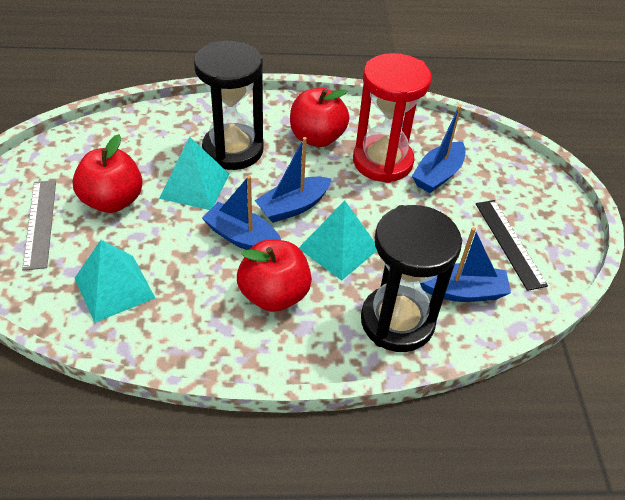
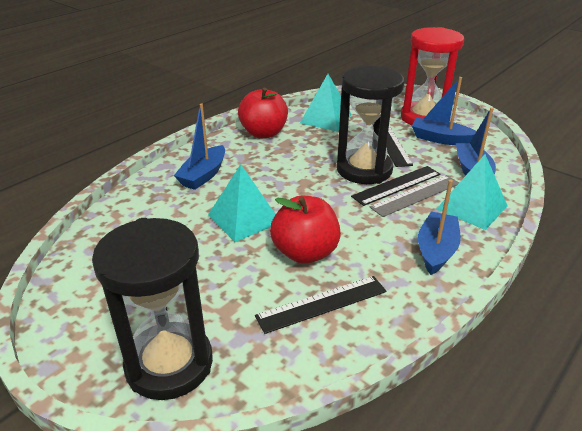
black ruler: 1 -> 3
red apple: 3 -> 2

